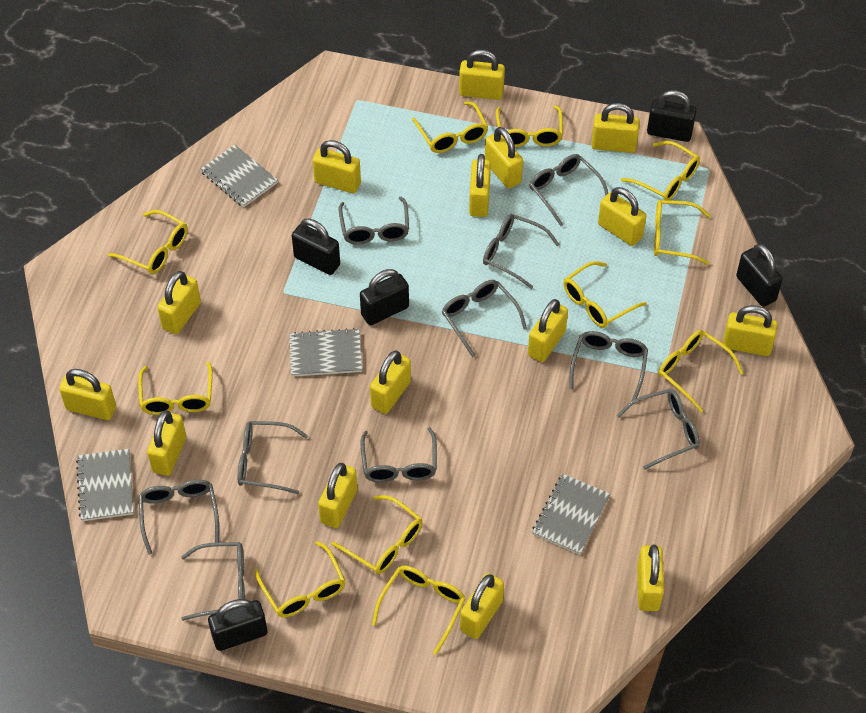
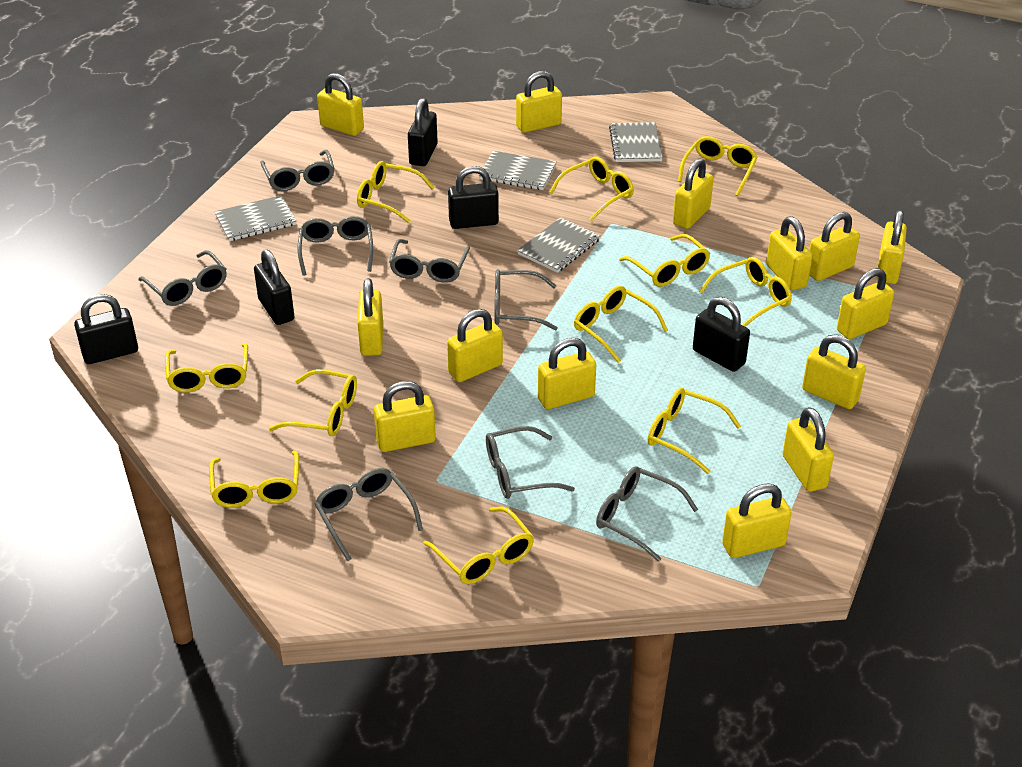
grey glasses: 10 -> 8
yellow padlock: 15 -> 14

